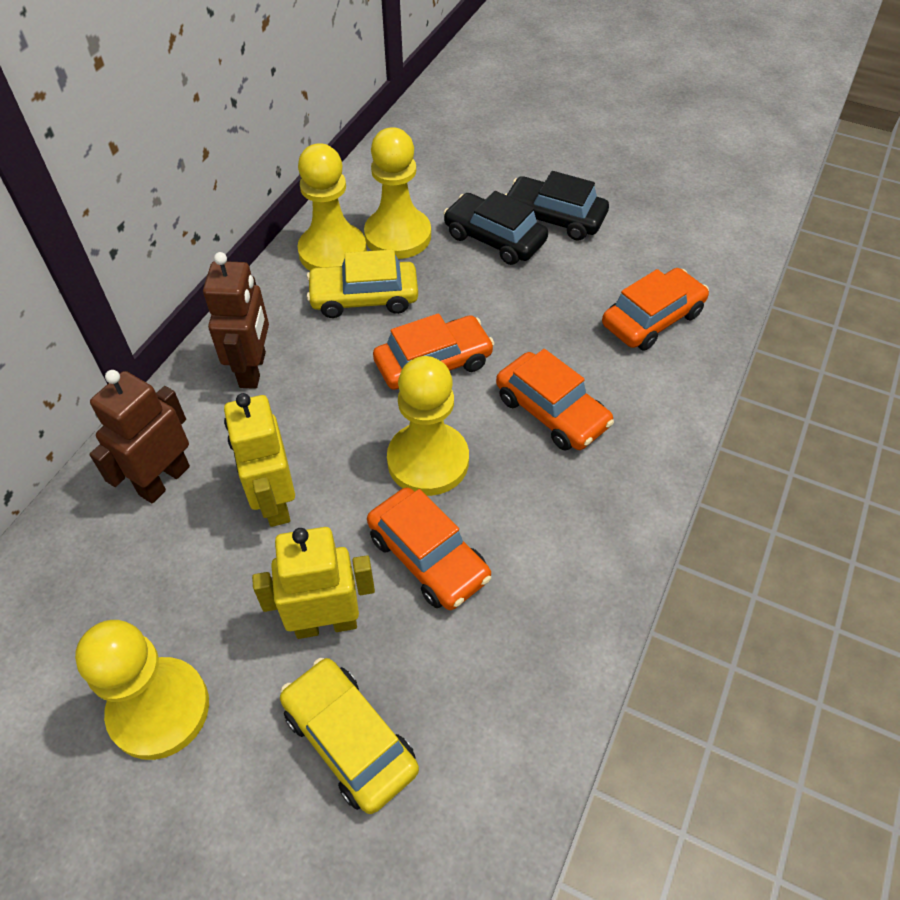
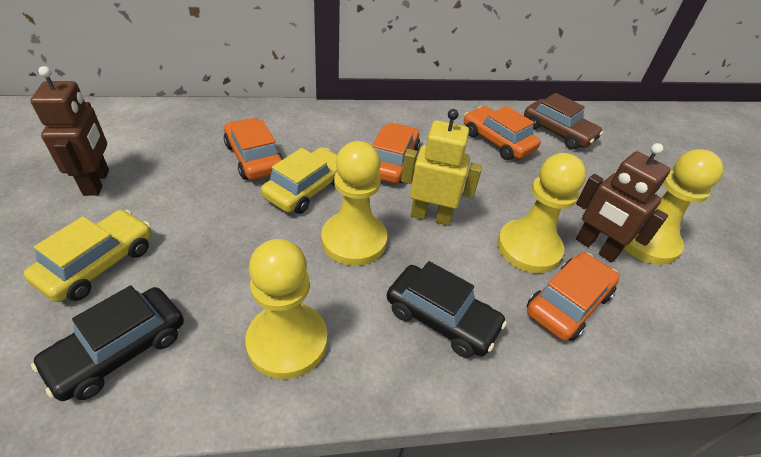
brown car: 0 -> 1
yellow robot: 2 -> 1

